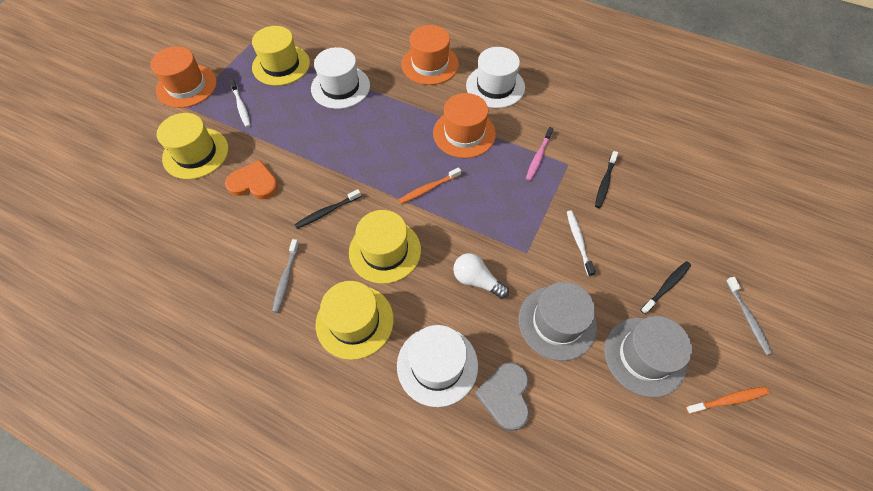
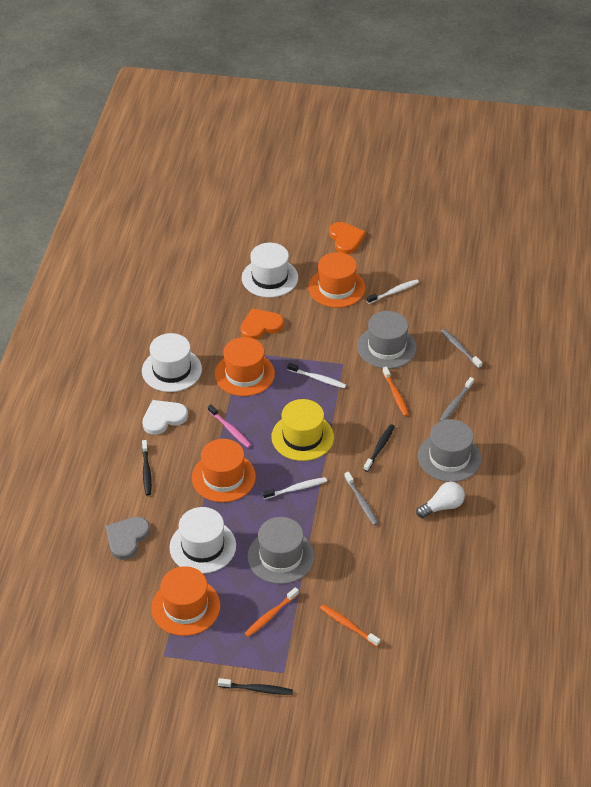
grey hat: 2 -> 3
grey toothbrush: 2 -> 3
orange hat: 3 -> 4
orange heart: 1 -> 2
orange toothbrush: 2 -> 3
white heart: 0 -> 1
white toothbrush: 2 -> 3
yellow hat: 4 -> 1

